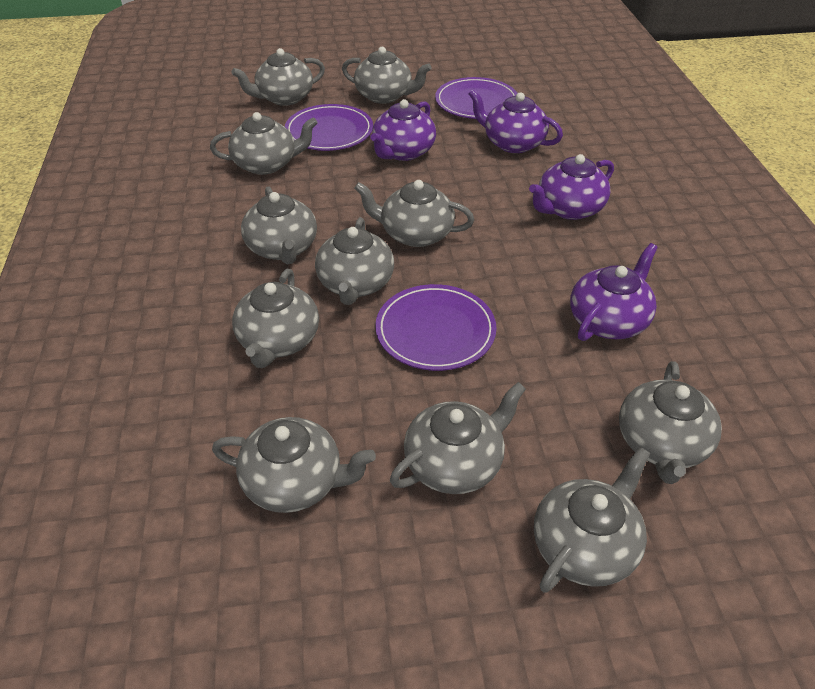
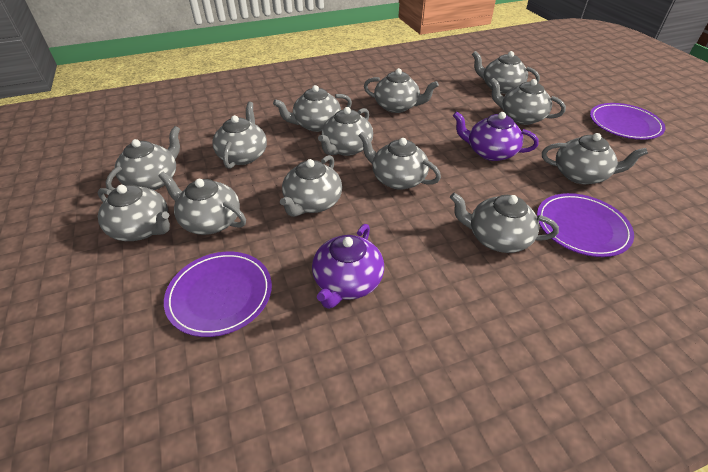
grey teapot: 11 -> 13
purple teapot: 4 -> 2

